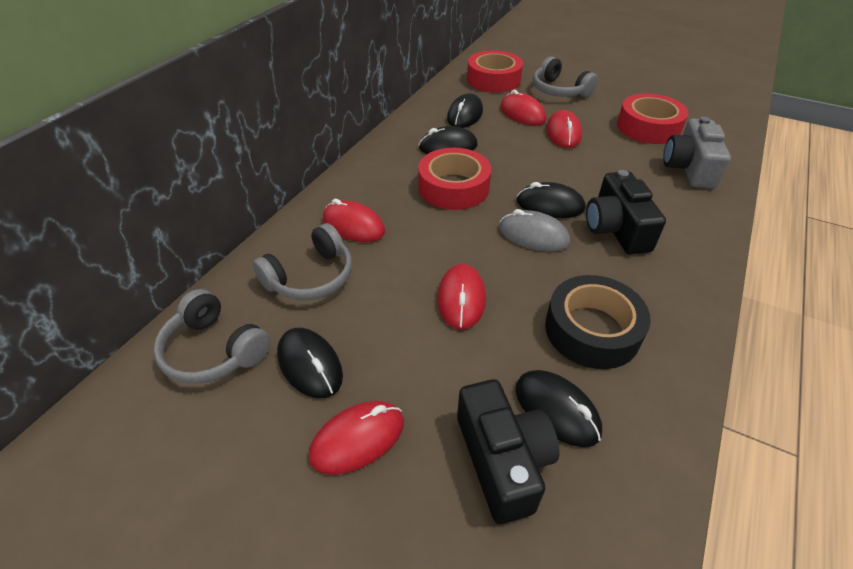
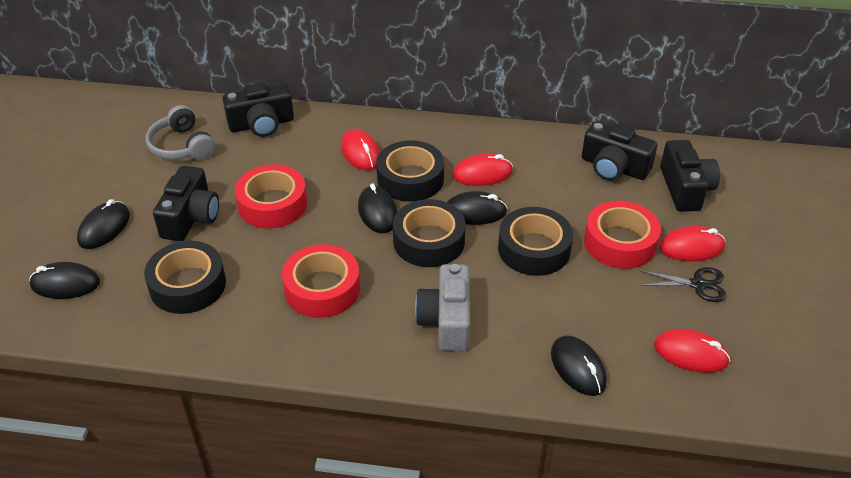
black camera: 2 -> 4
black scissors: 0 -> 1
black tape: 1 -> 4
grey headphones: 3 -> 1
grey mouse: 1 -> 0
red mouse: 5 -> 4

